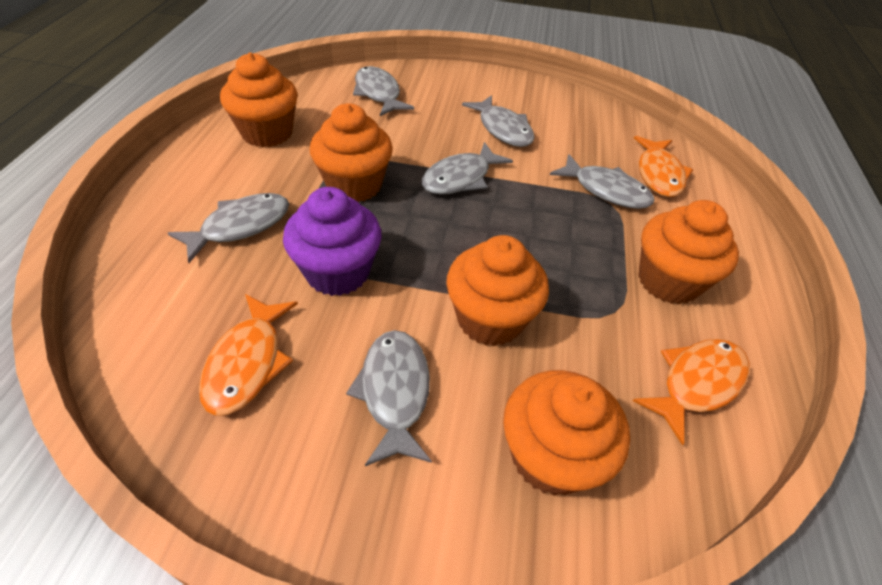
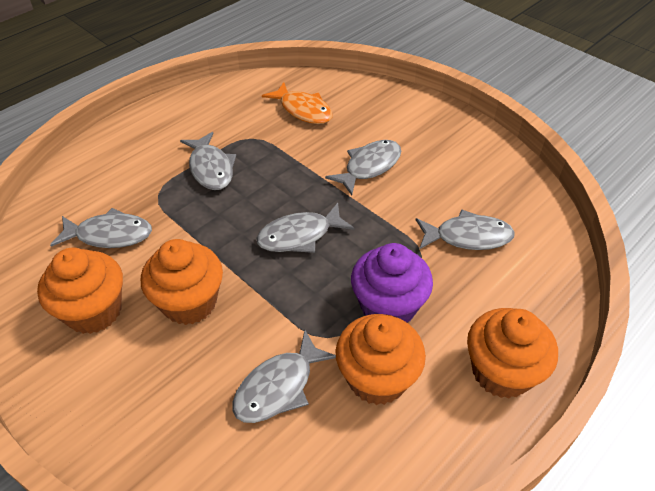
orange cupcake: 5 -> 4
orange fish: 3 -> 1

